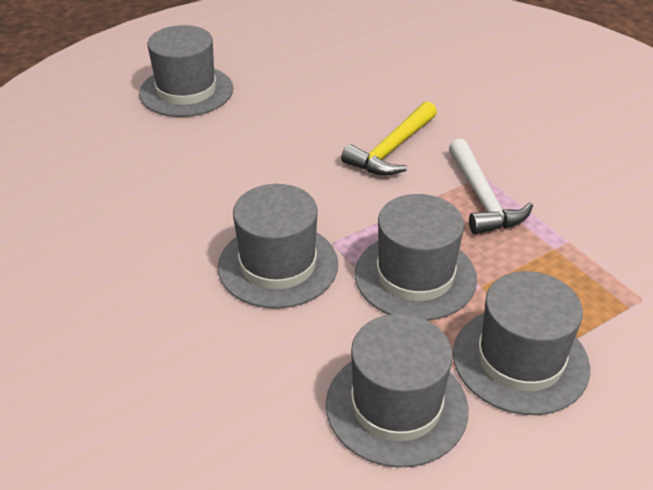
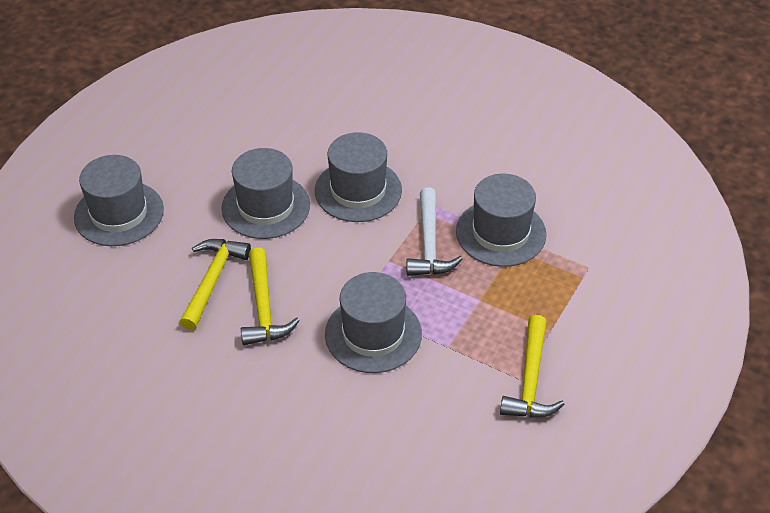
yellow hammer: 1 -> 3

